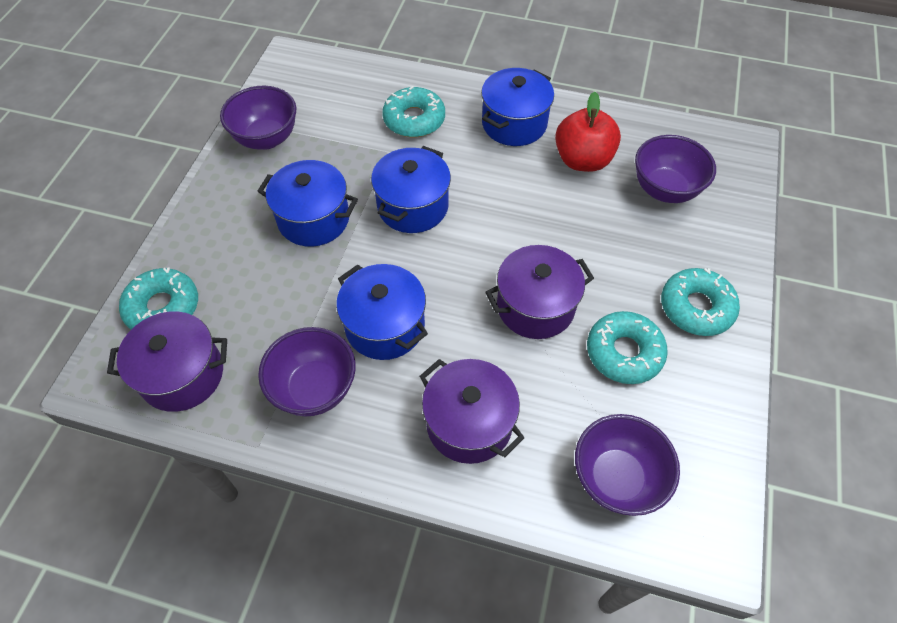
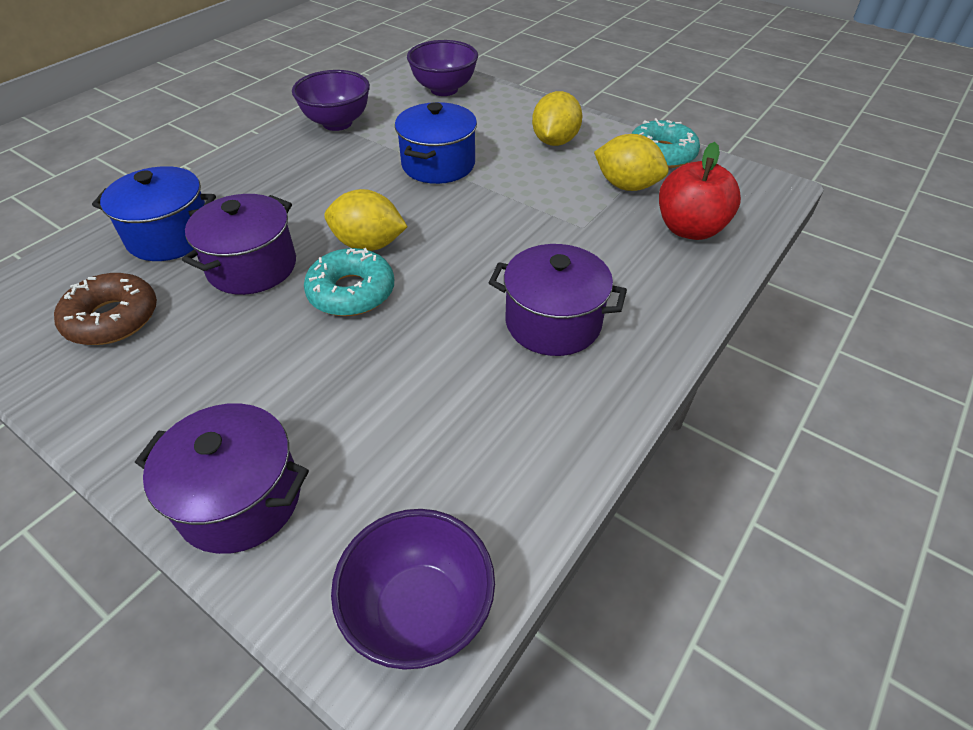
blue pot: 4 -> 2
brown donut: 0 -> 1
purple bowl: 4 -> 3
turquoise donut: 4 -> 2
yellow lemon: 0 -> 3

